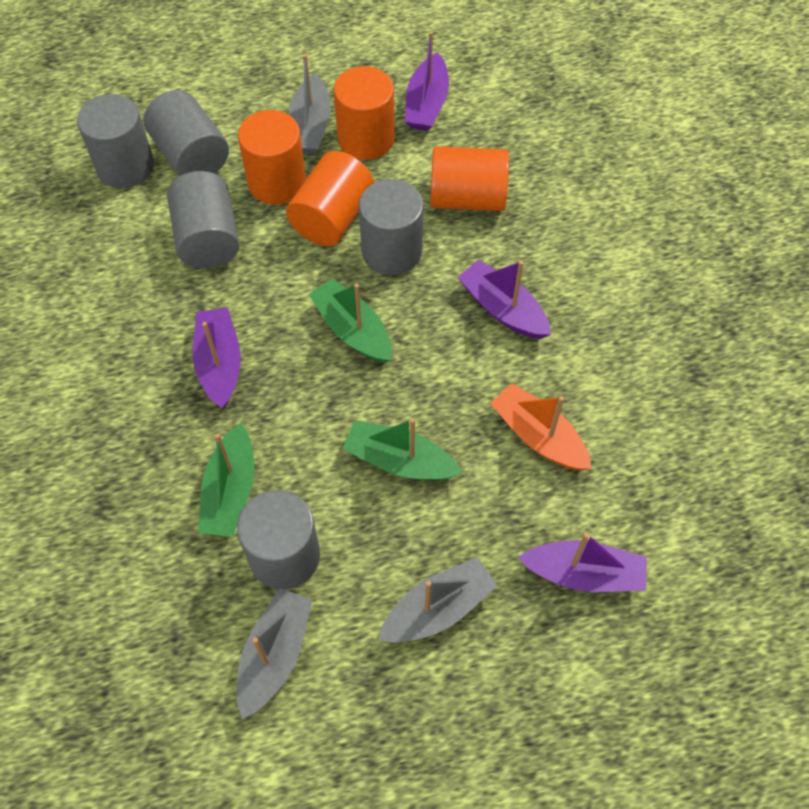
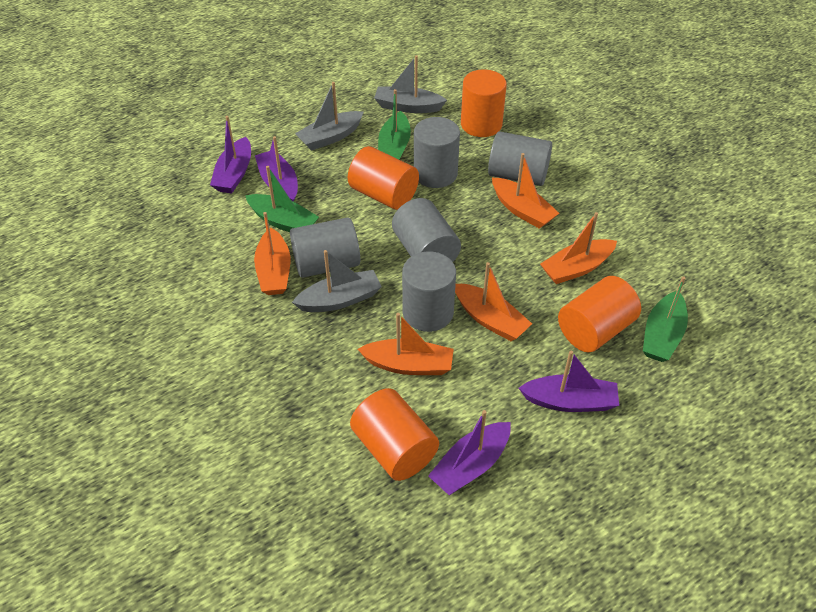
orange boat: 1 -> 5

